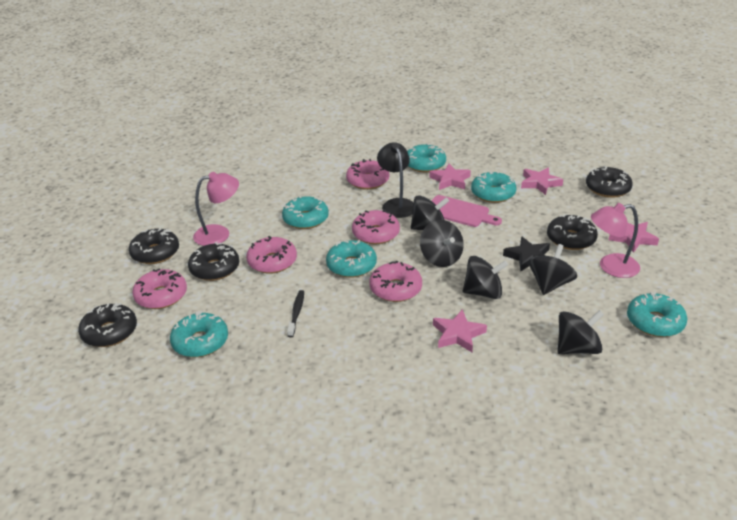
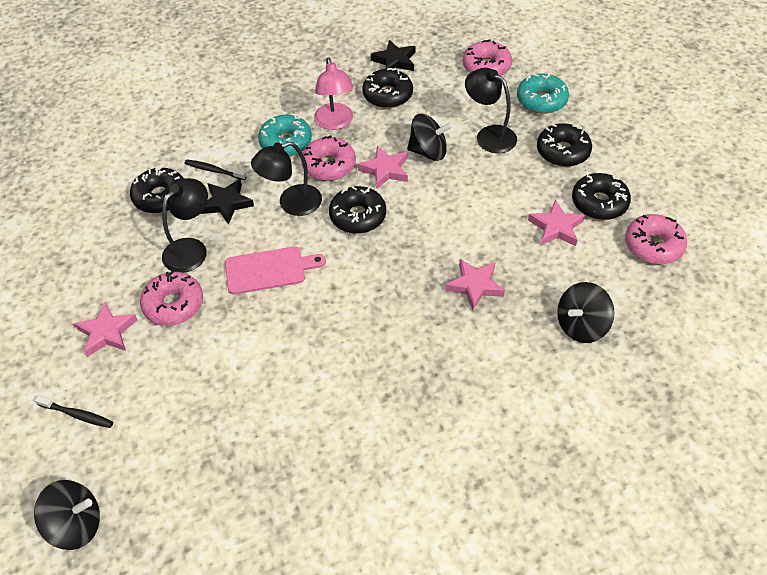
black lamp: 1 -> 3
black spinning top: 5 -> 3
black star: 1 -> 2
black toothbrush: 1 -> 2
pink donut: 5 -> 4
pink lamp: 2 -> 1
turquoise donut: 6 -> 2

